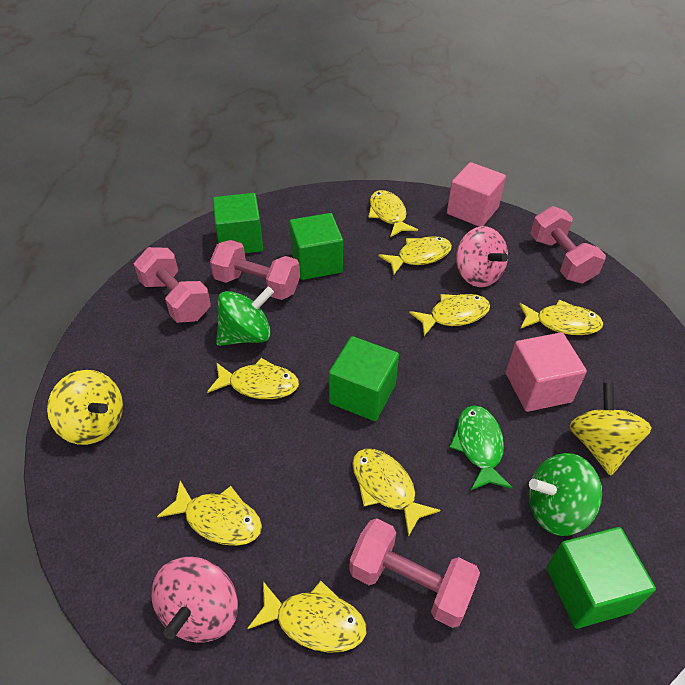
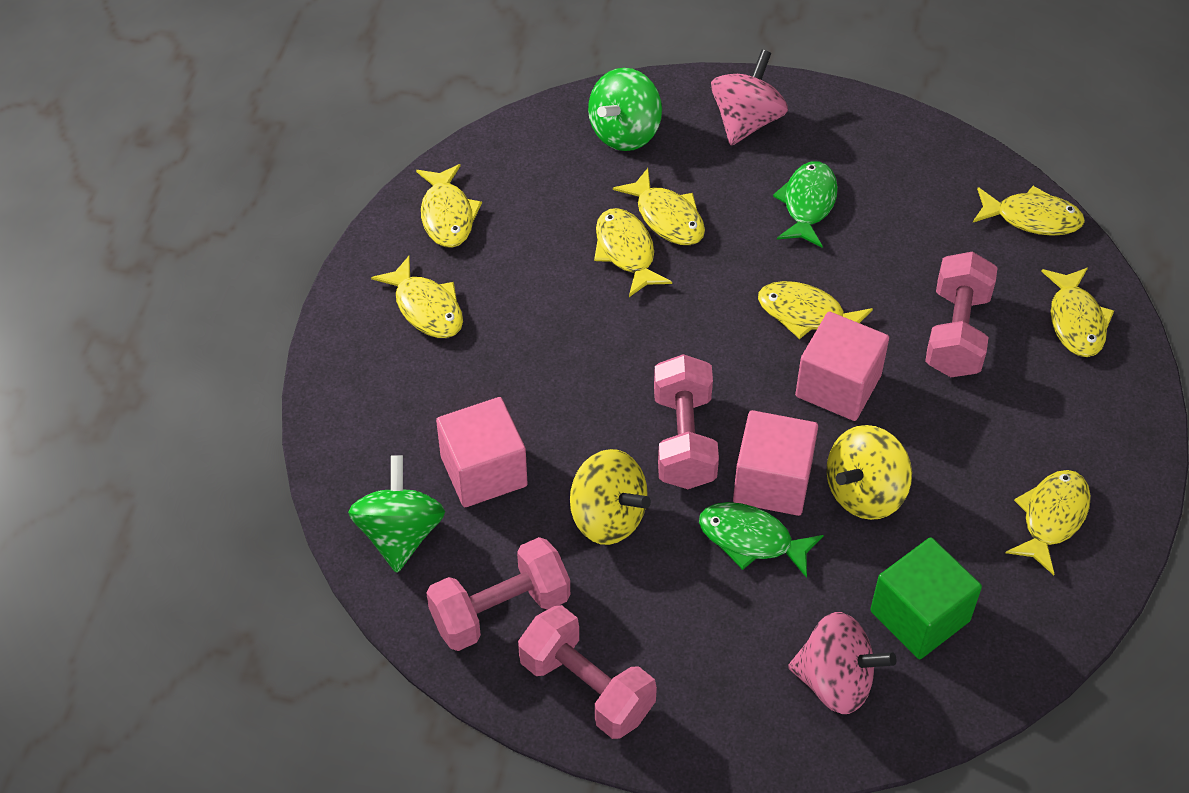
green cube: 4 -> 1
green fish: 1 -> 2
pink cube: 2 -> 3

